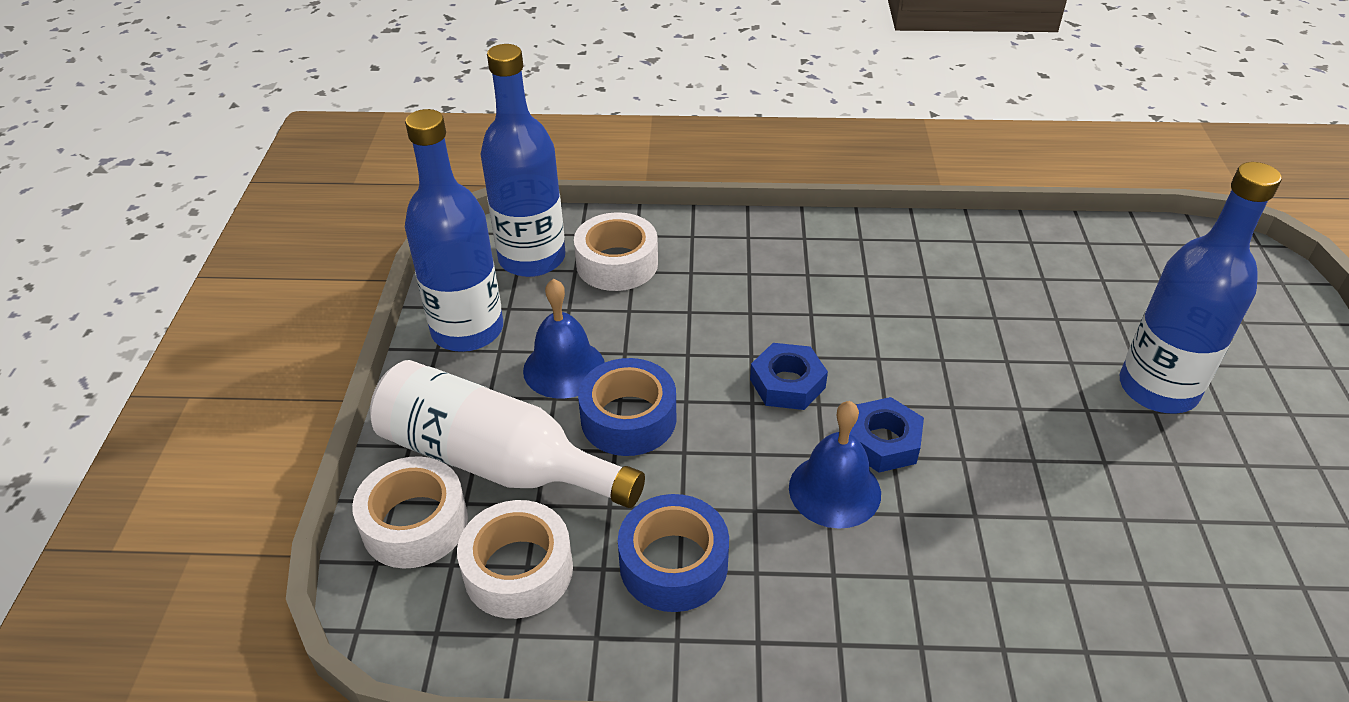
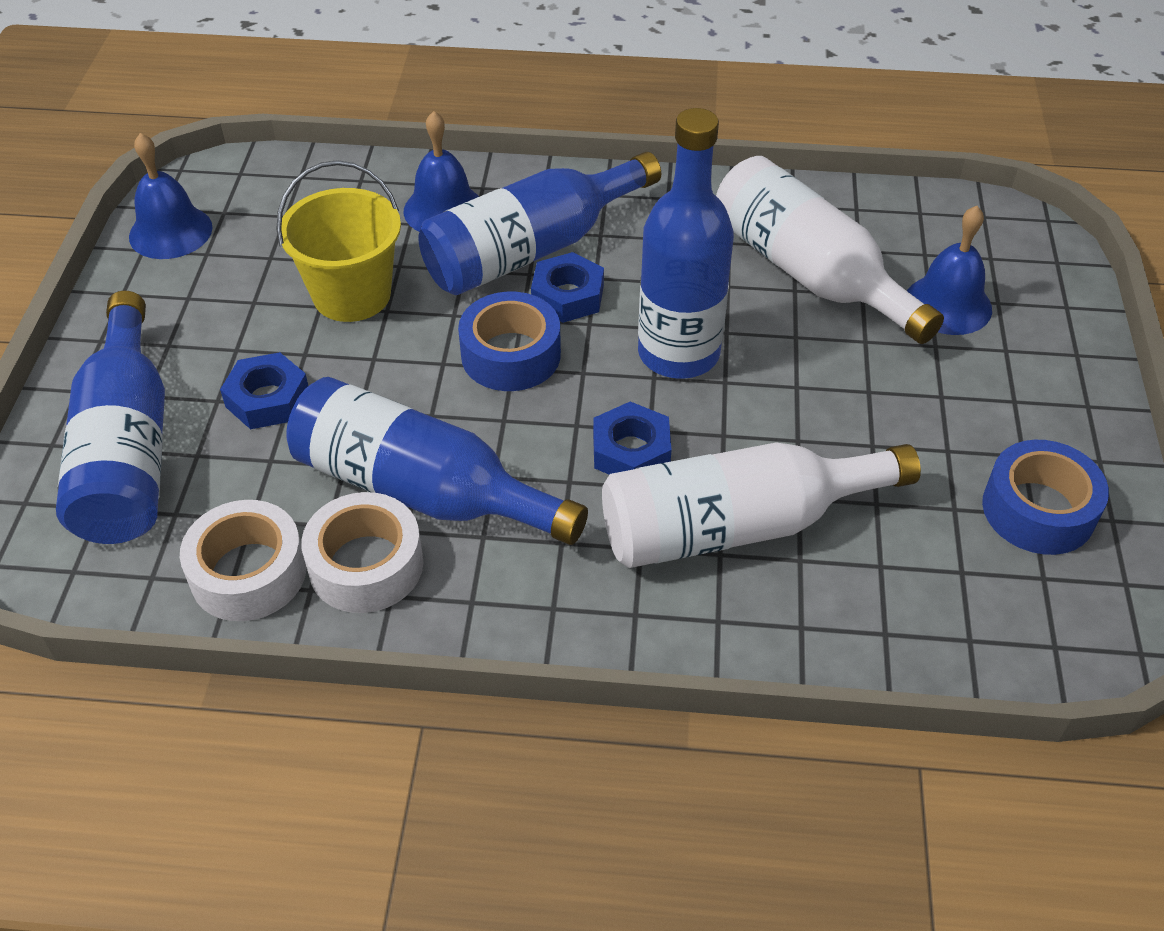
blue bell: 2 -> 3
blue bottle: 3 -> 4
blue nut: 2 -> 3
white bottle: 1 -> 2
white tape: 3 -> 2
yellow bucket: 0 -> 1

